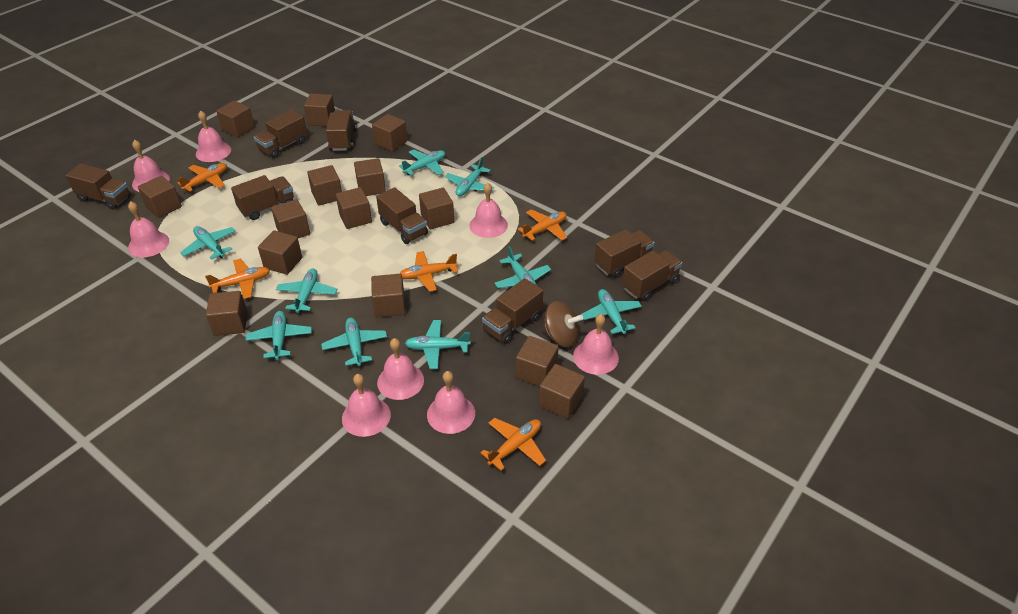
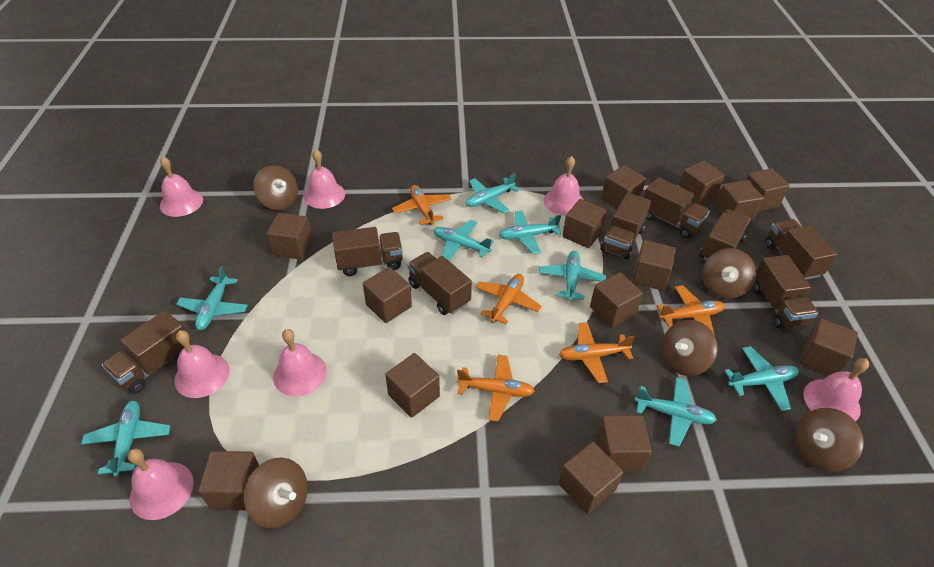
brown spinning top: 1 -> 5
pink bell: 8 -> 7
turquoise plane: 9 -> 8

